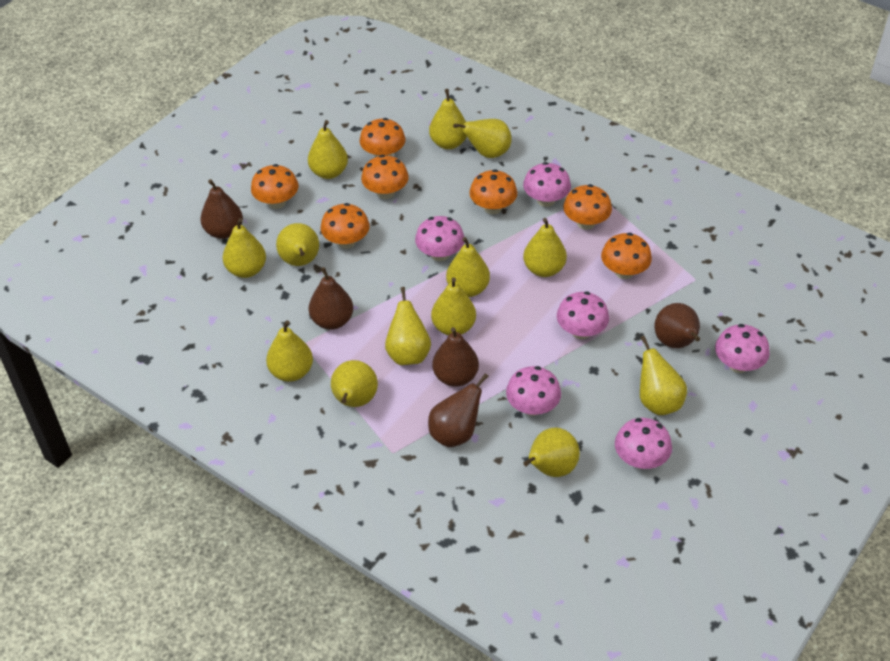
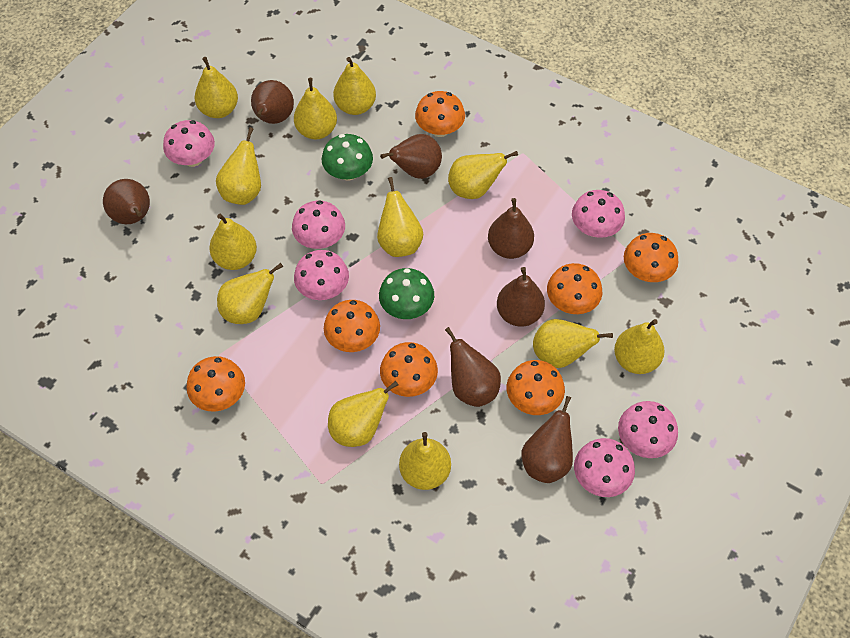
brown pear: 5 -> 7
green mushroom: 0 -> 2
yellow pear: 13 -> 12

